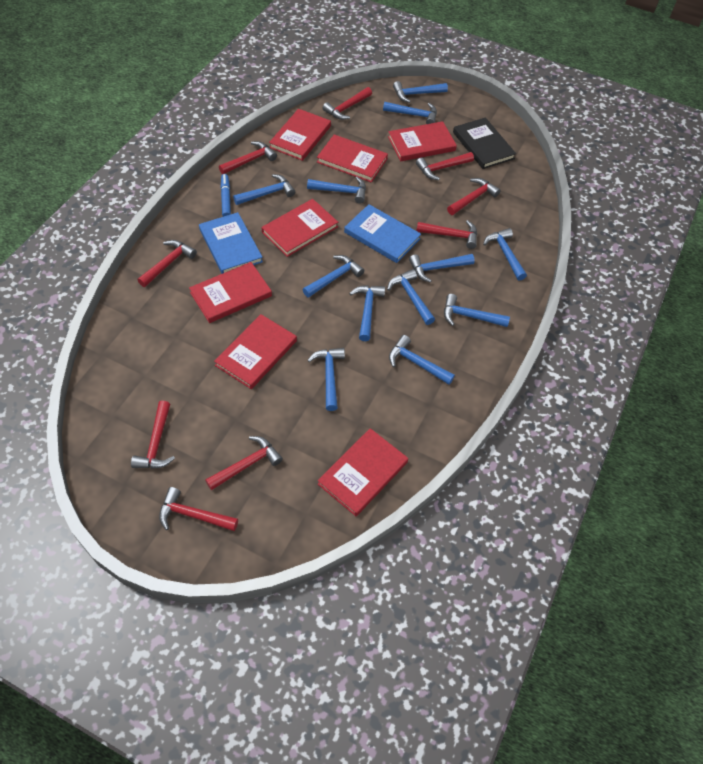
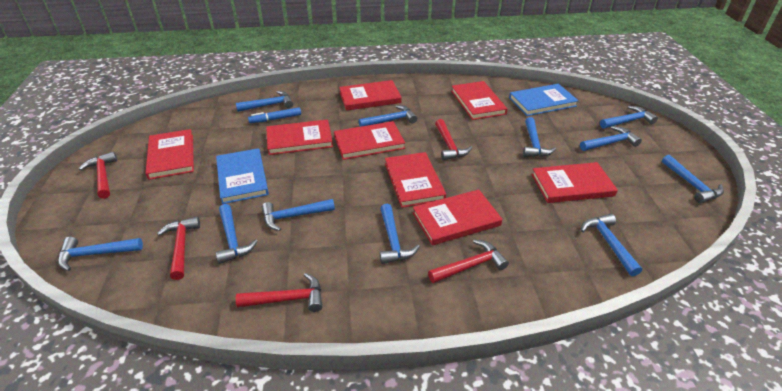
black book: 1 -> 0
blue hammer: 12 -> 11
red book: 7 -> 8
red hammer: 9 -> 5

